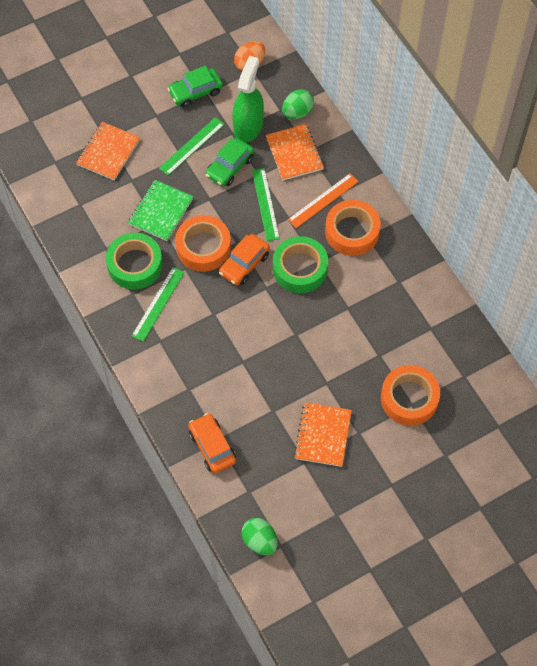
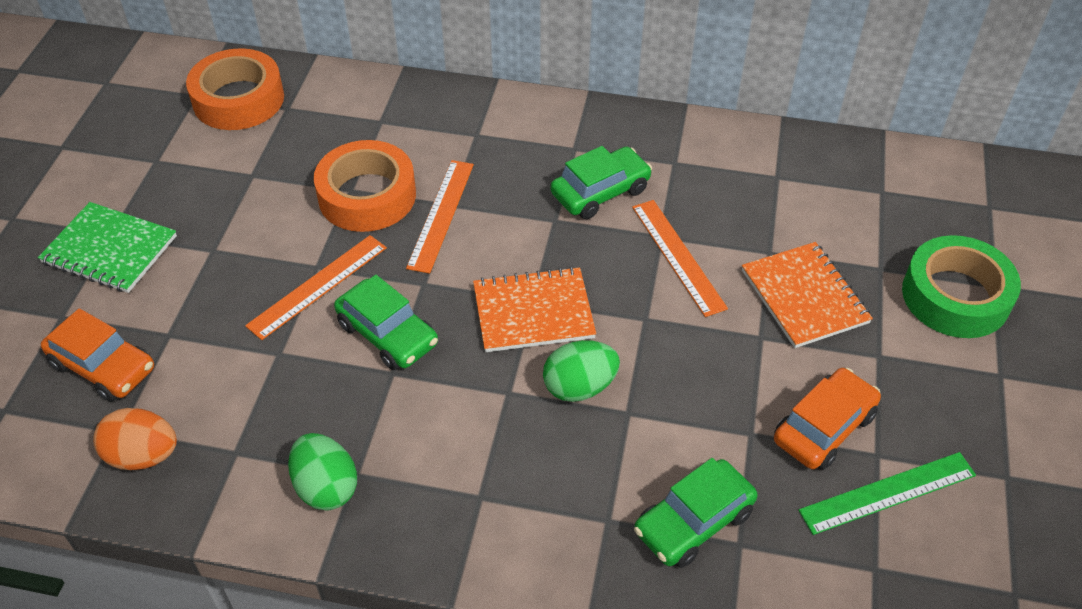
green car: 2 -> 3
green ruler: 3 -> 1
green spray bottle: 1 -> 0
green tape: 2 -> 1
orange notebook: 3 -> 2
orange ruler: 1 -> 3
orange tape: 3 -> 2

